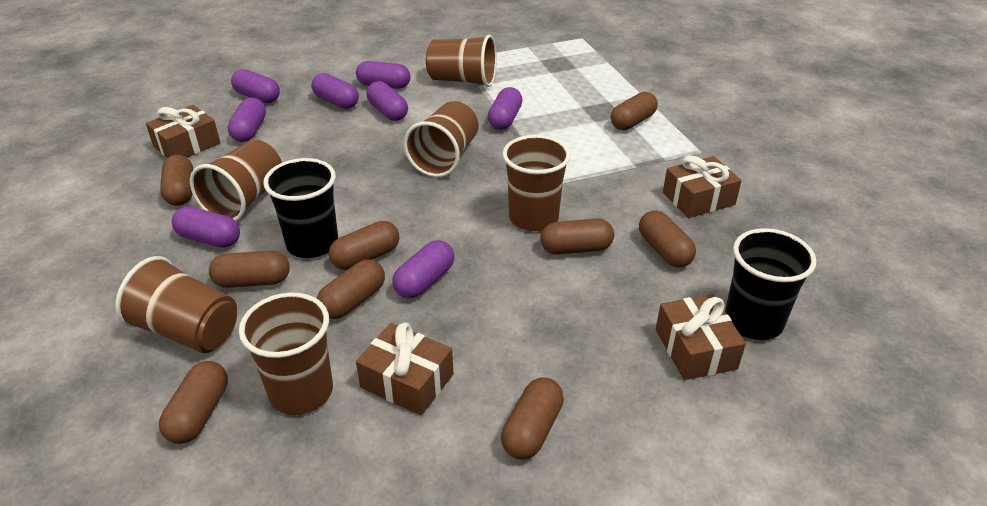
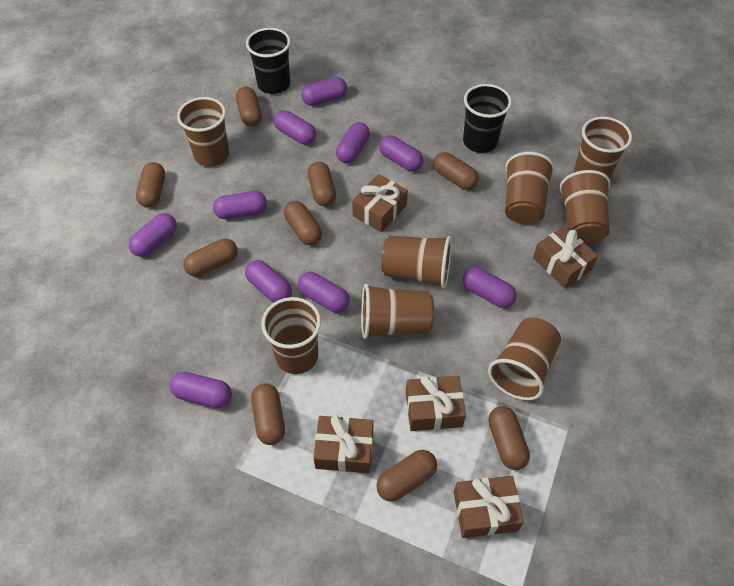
brown cup: 6 -> 8
brown gift: 4 -> 5
purple capsule: 8 -> 10

